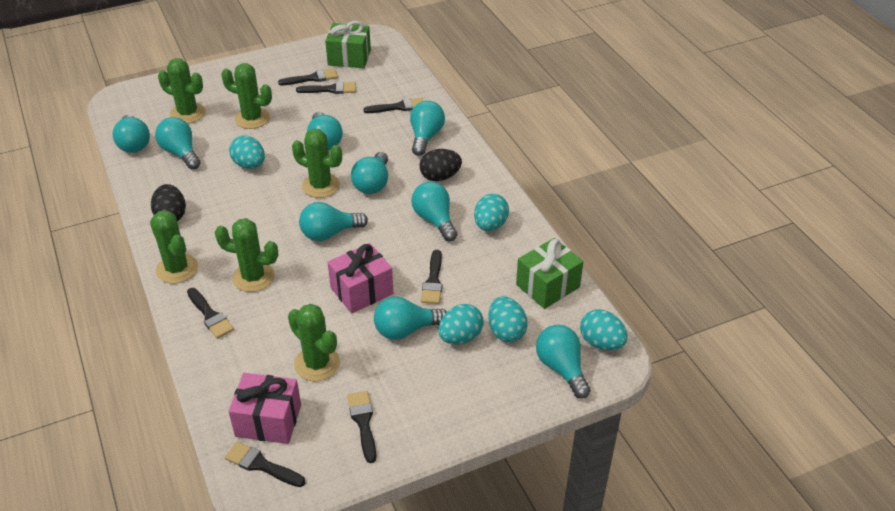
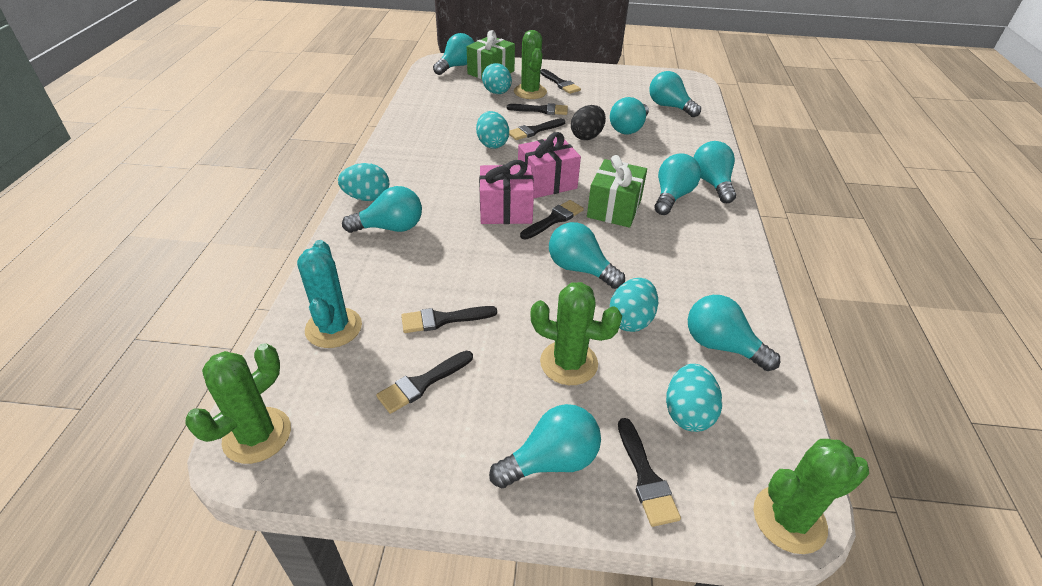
black egg: 2 -> 1
green cactus: 6 -> 4
turquoise cactus: 0 -> 1

